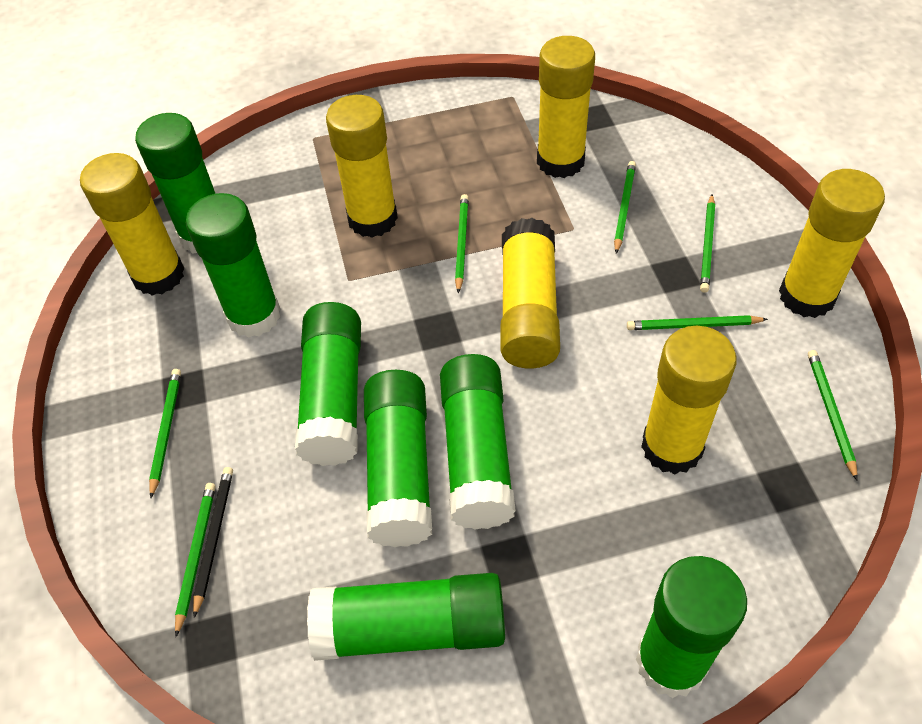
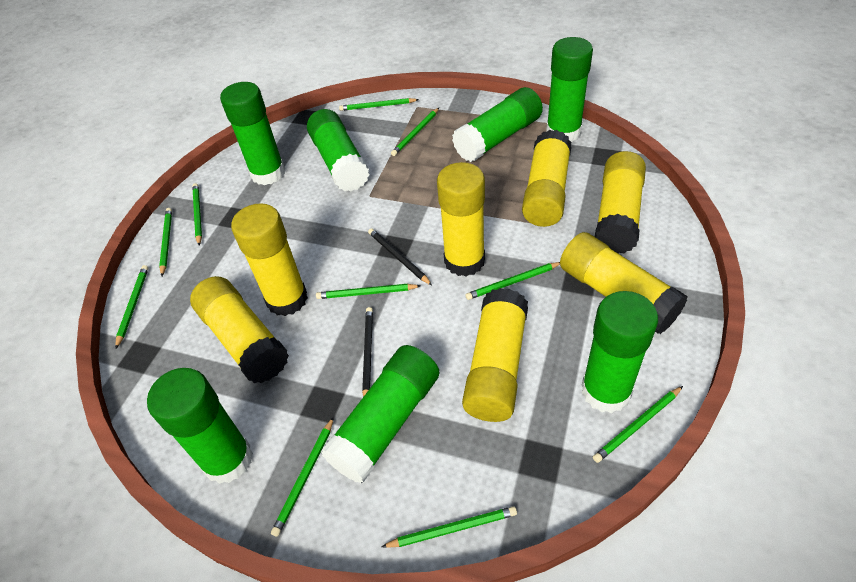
black pencil: 1 -> 2
green pencil: 7 -> 10
yellow glue stick: 6 -> 7

